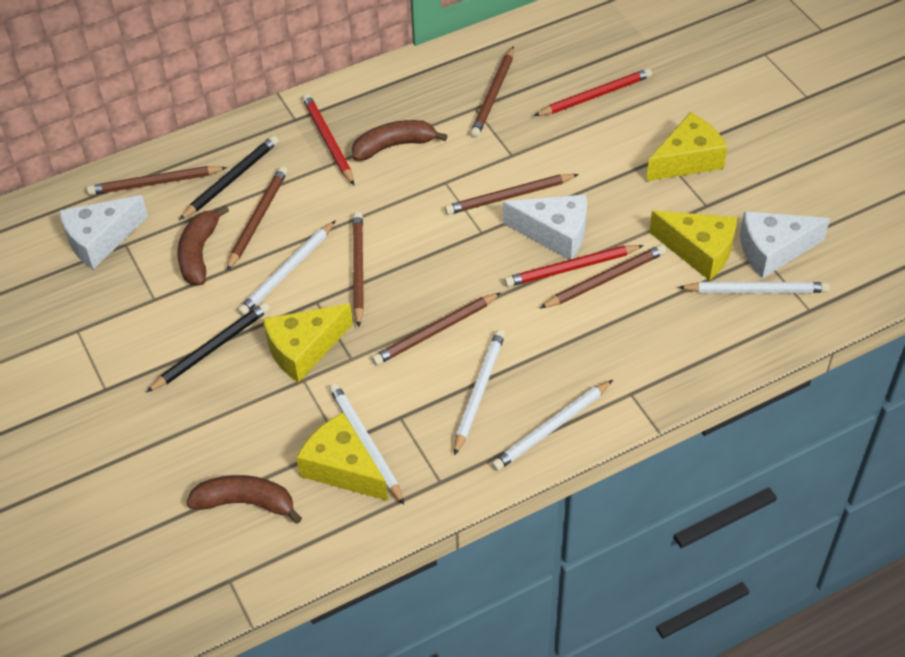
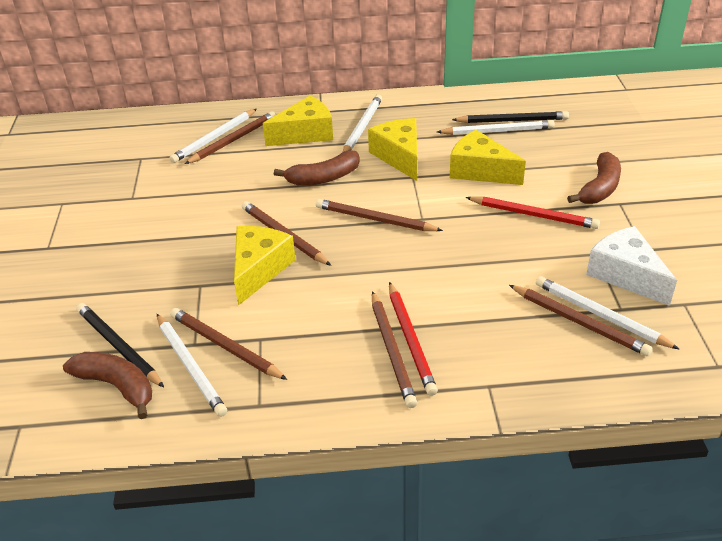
brown pencil: 7 -> 6
red pencil: 3 -> 2
white cheese: 3 -> 1

